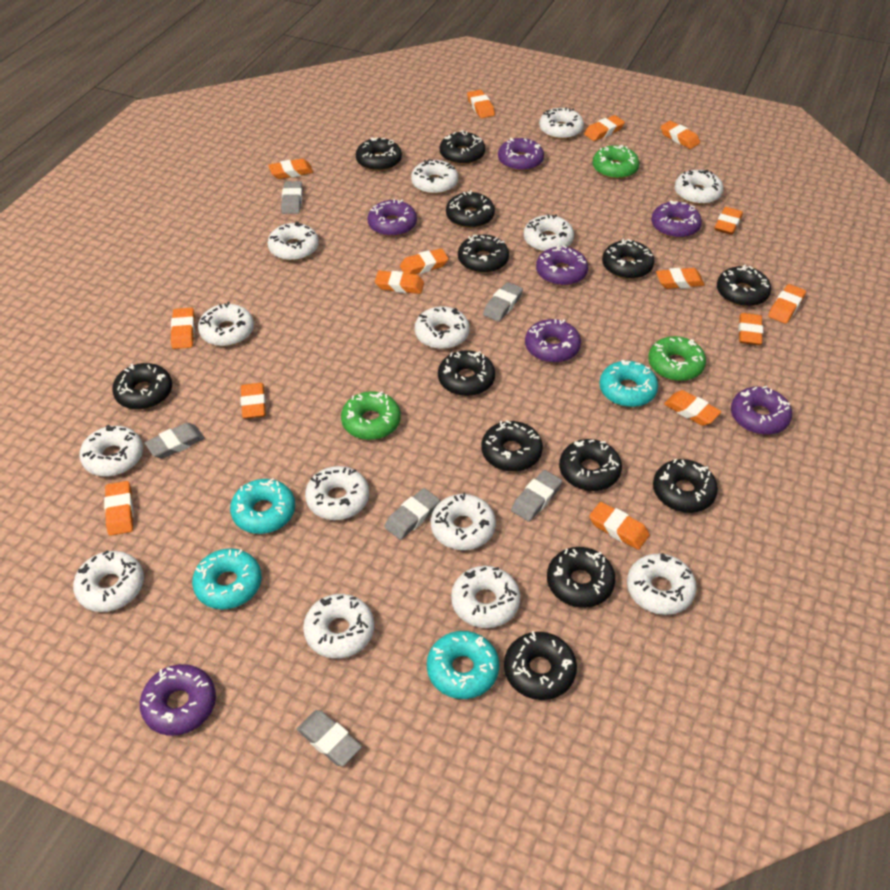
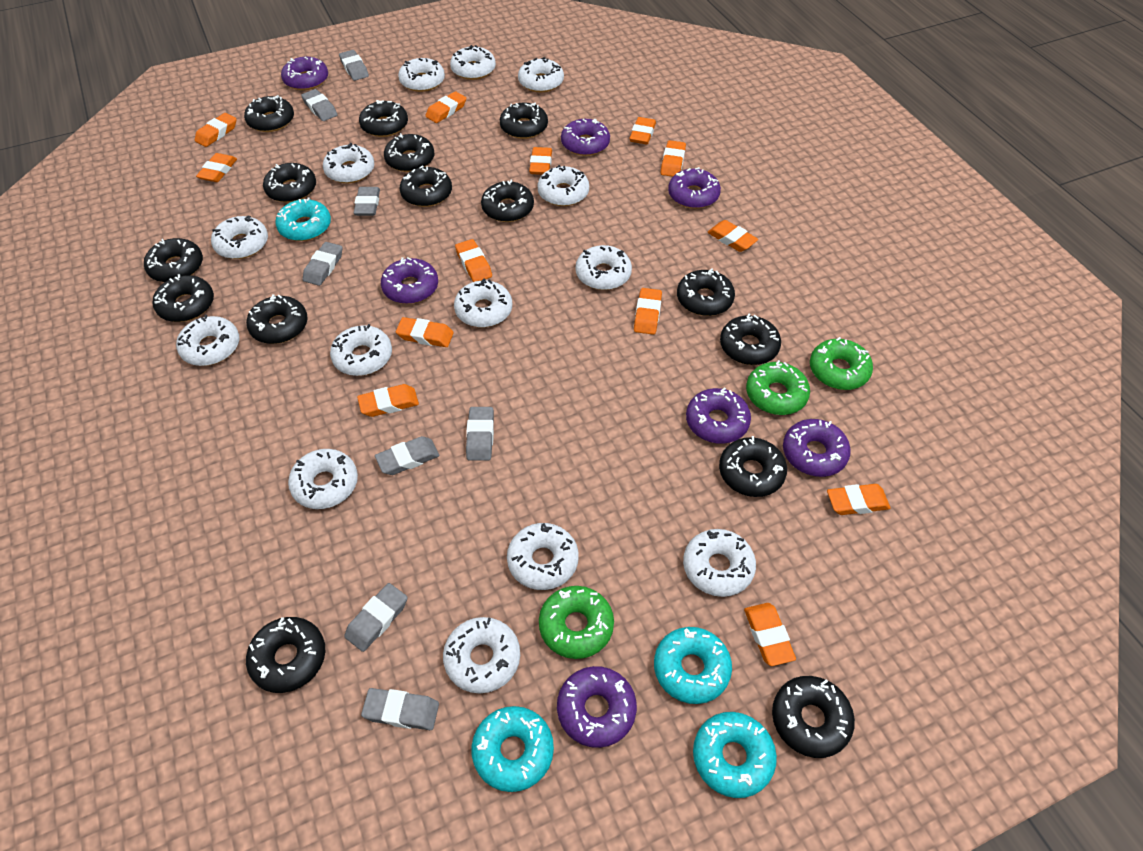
black donut: 13 -> 15
grey eraser: 6 -> 8
orange eraser: 15 -> 13

